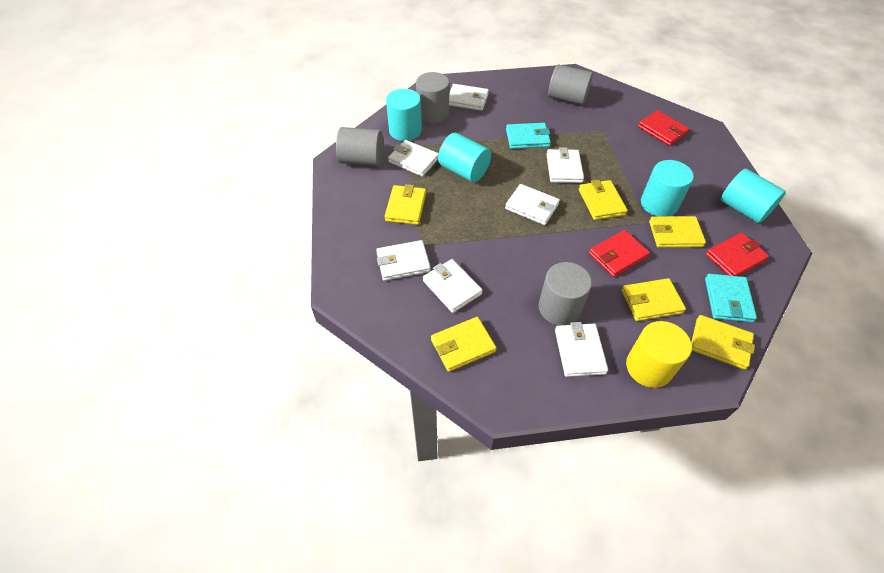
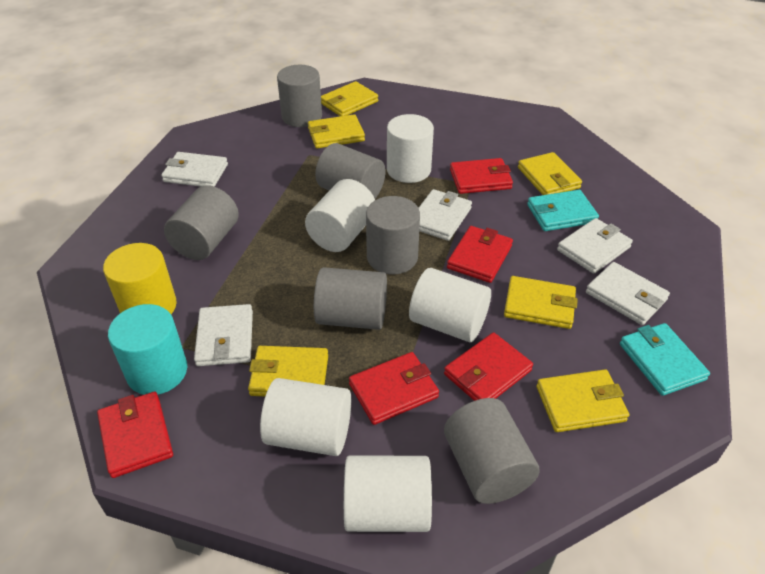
grey cylinder: 4 -> 6
red wallet: 3 -> 5
turquoise cylinder: 4 -> 1
white cylinder: 0 -> 5
white wallet: 7 -> 5

